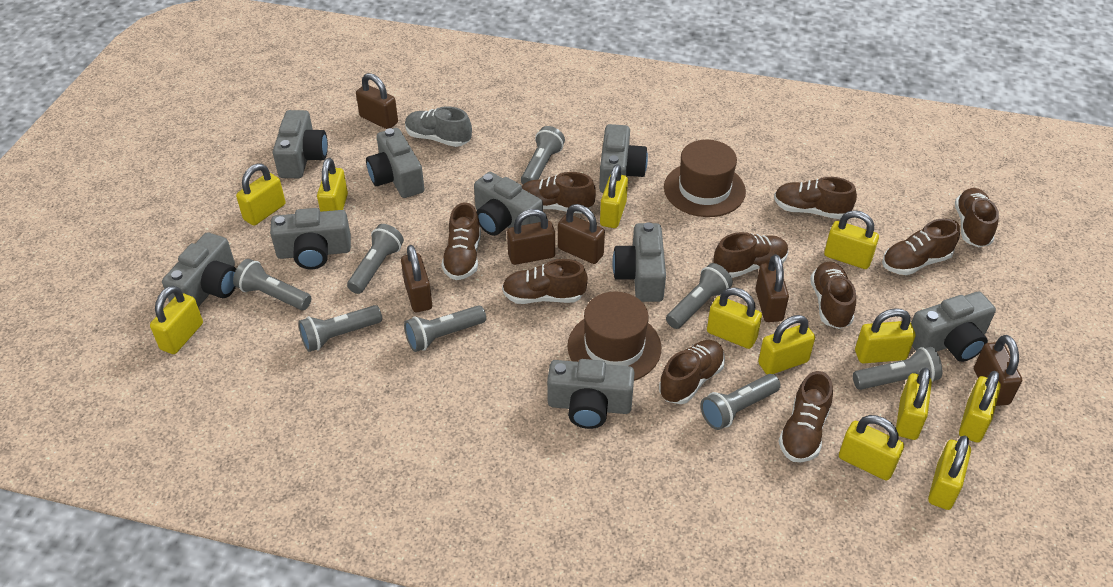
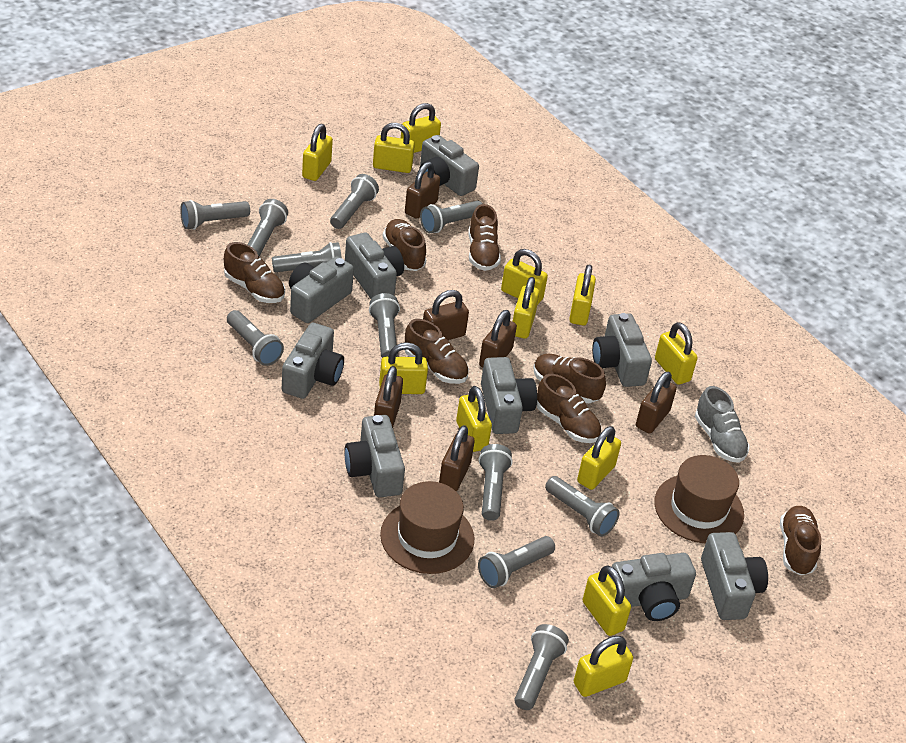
brown shoe: 10 -> 7
grey flashlight: 8 -> 11

